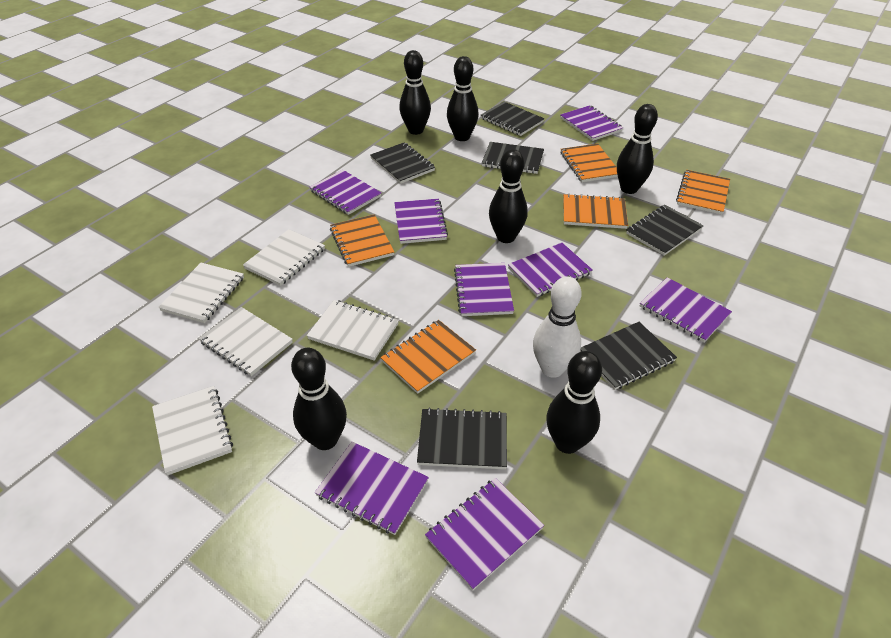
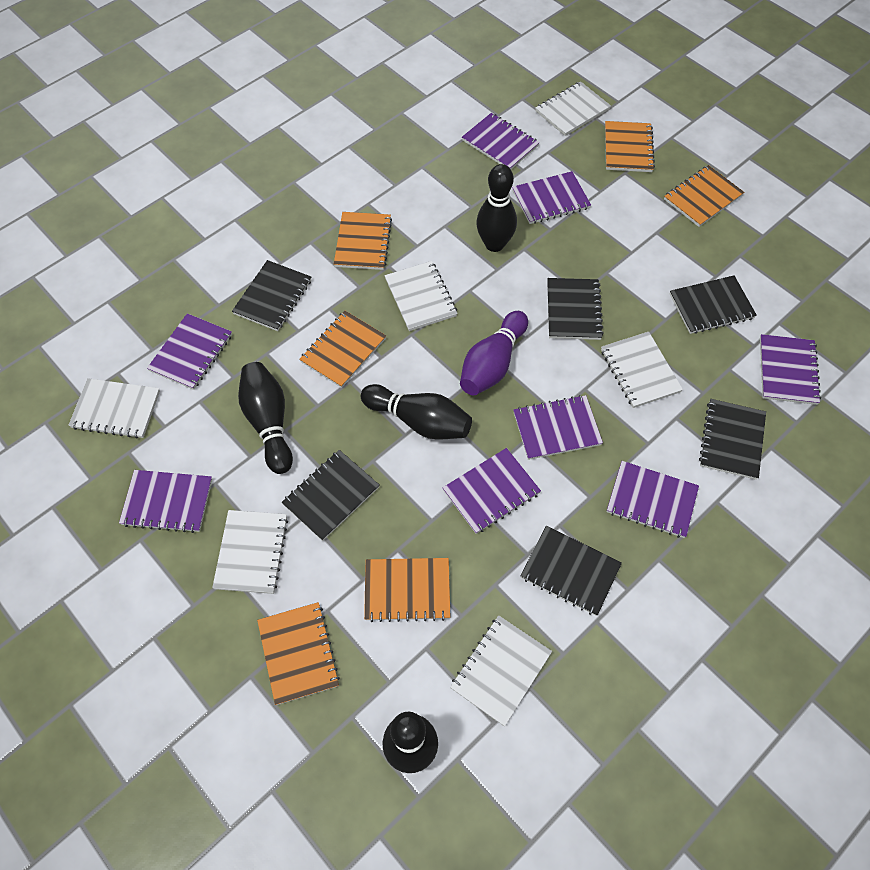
black bowling pin: 6 -> 4
orange notebook: 5 -> 6
purple bowling pin: 0 -> 1
white bowling pin: 1 -> 0
white notebook: 5 -> 6

